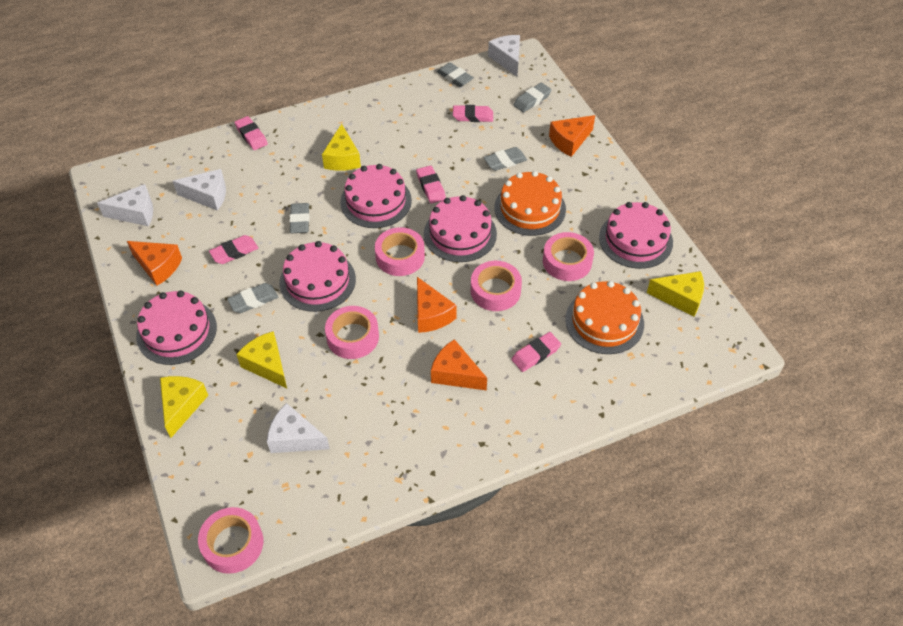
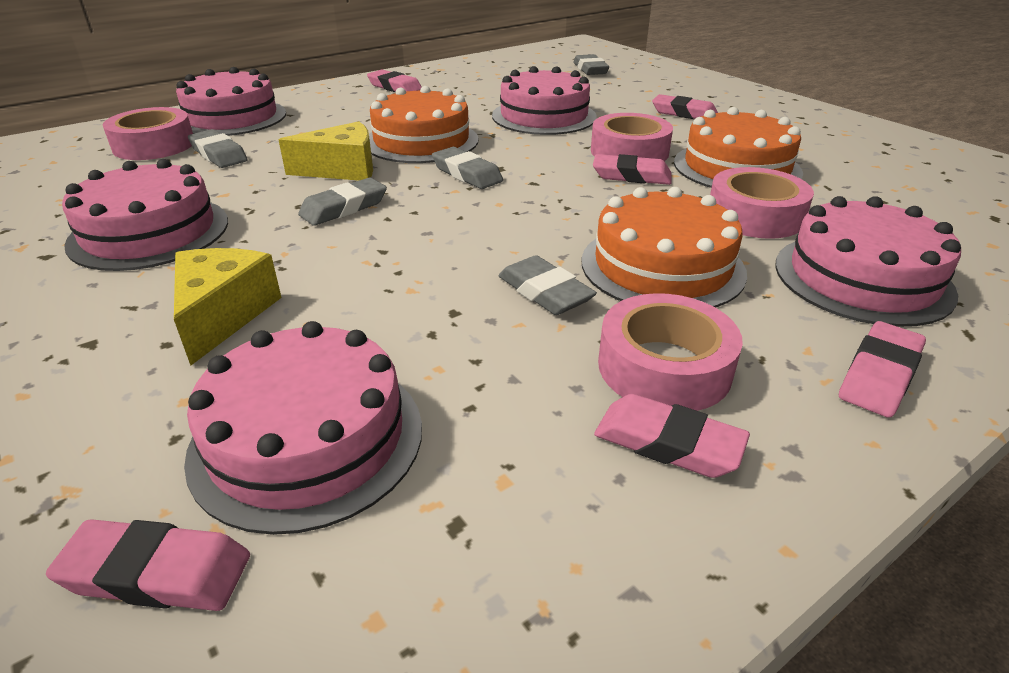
orange cake: 2 -> 3
orange cheese: 4 -> 0
pink eraser: 5 -> 6
pink tape: 5 -> 4
white cheese: 4 -> 0
yellow cheese: 4 -> 2

